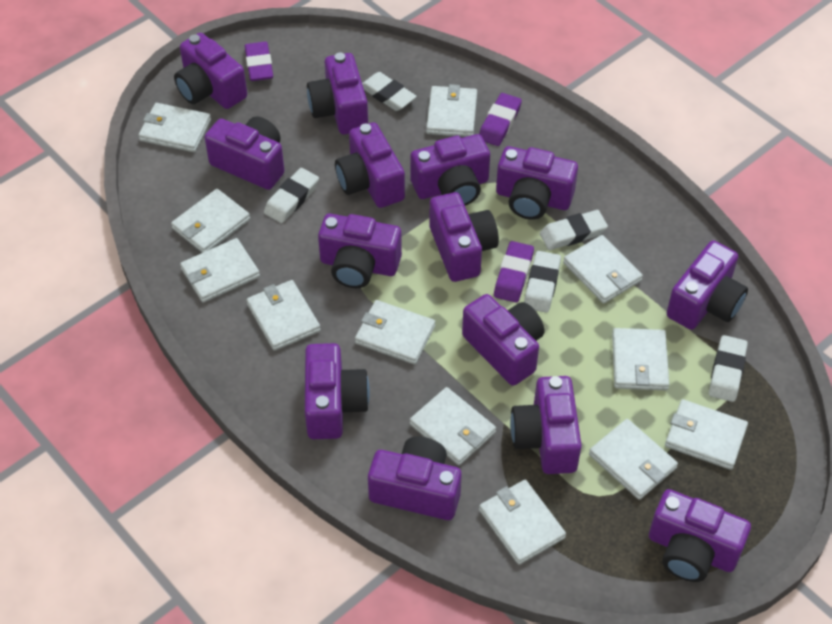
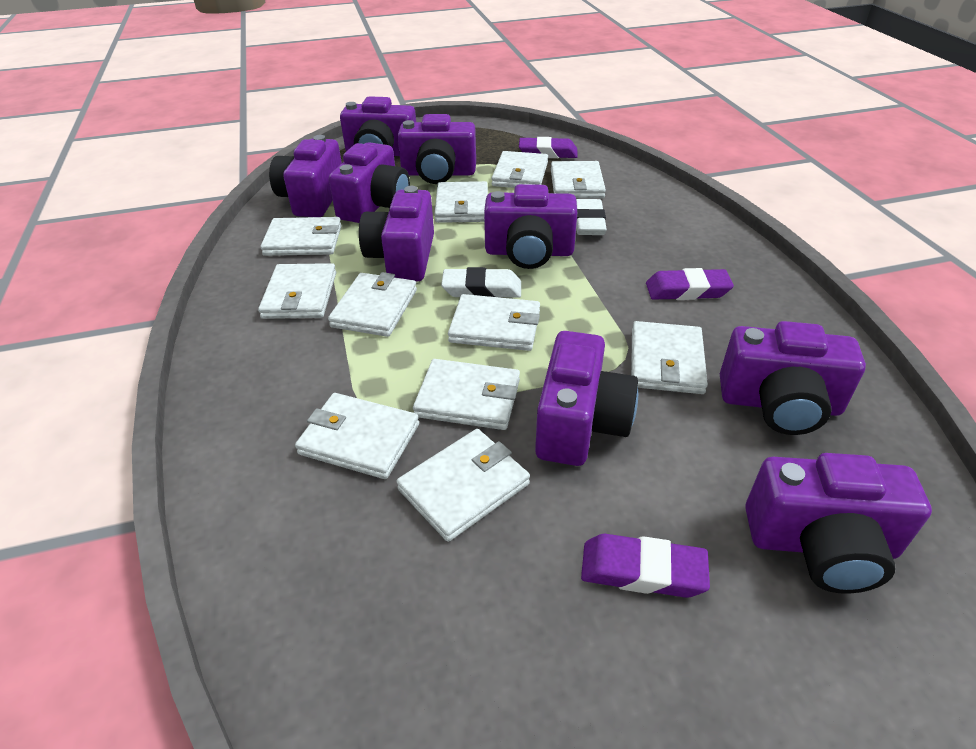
purple camera: 14 -> 9
white eraser: 5 -> 2
white wallet: 12 -> 11

